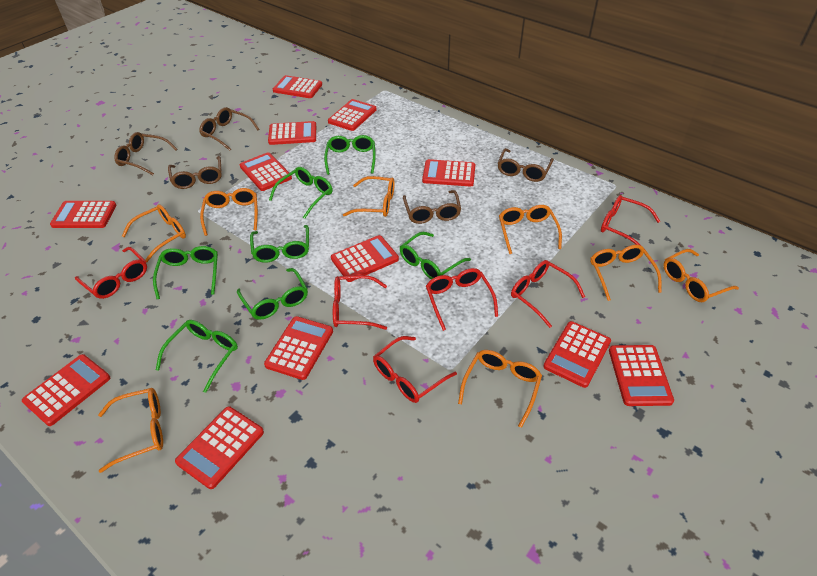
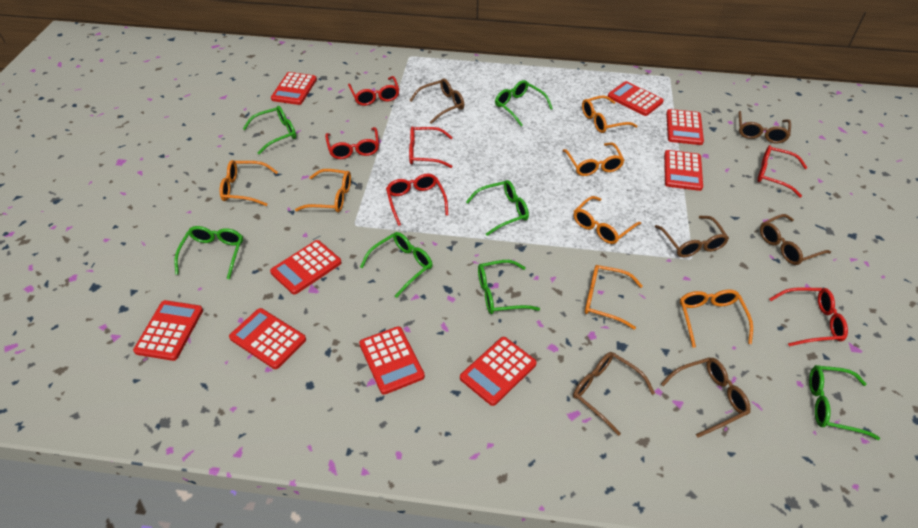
brown glasses: 5 -> 6
orange glasses: 8 -> 7
red calculator: 12 -> 9

